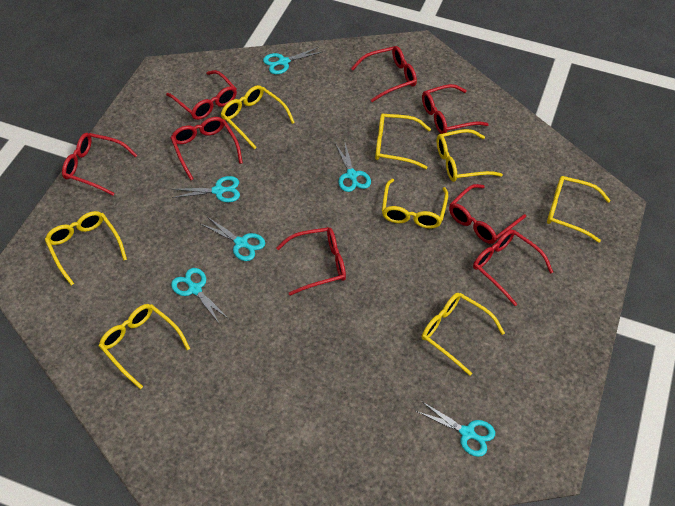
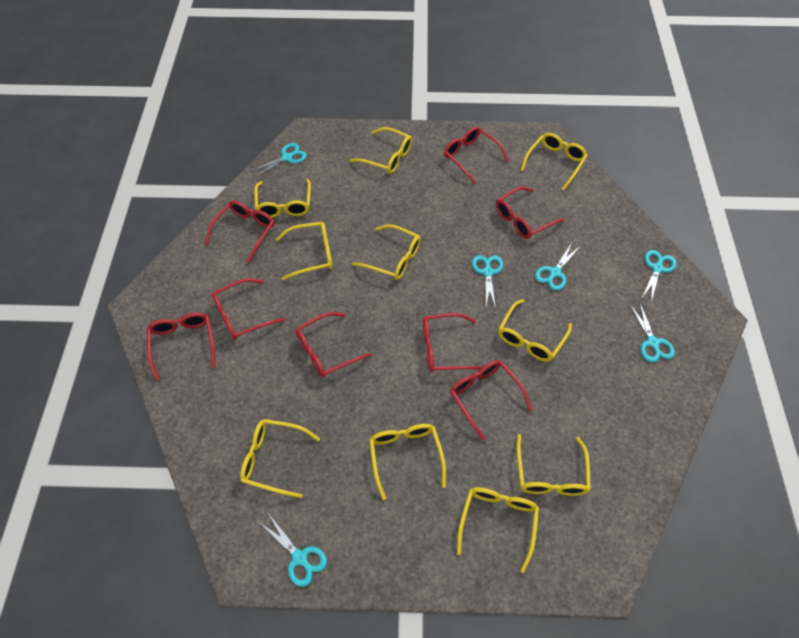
yellow glasses: 8 -> 10

